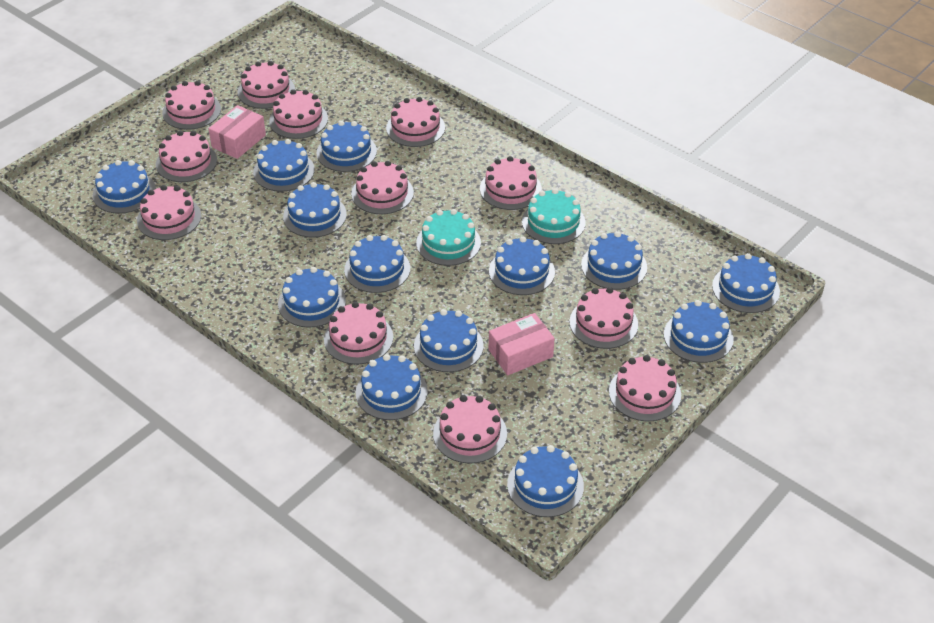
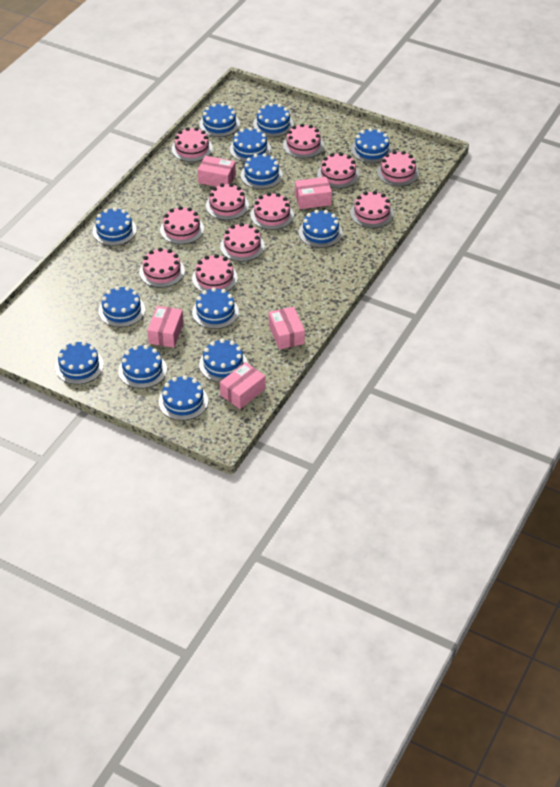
pink box: 2 -> 5
pink cake: 12 -> 11
turquoise cake: 2 -> 0

